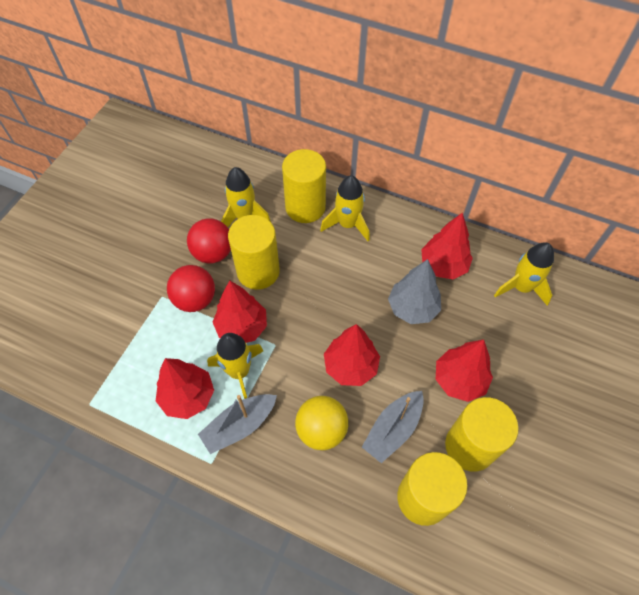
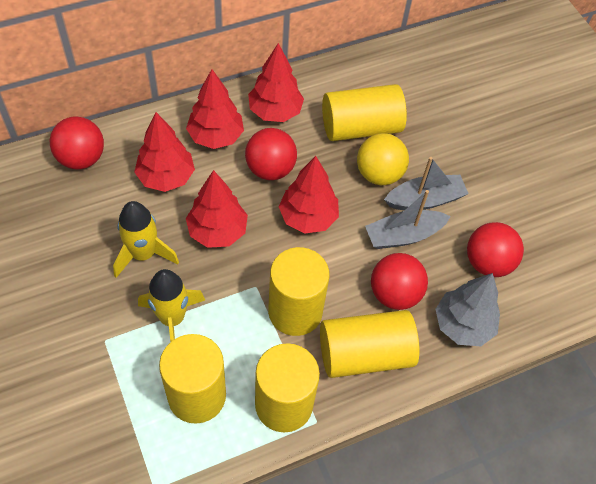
red ball: 2 -> 4
yellow cylinder: 4 -> 5
yellow rocket: 4 -> 2

